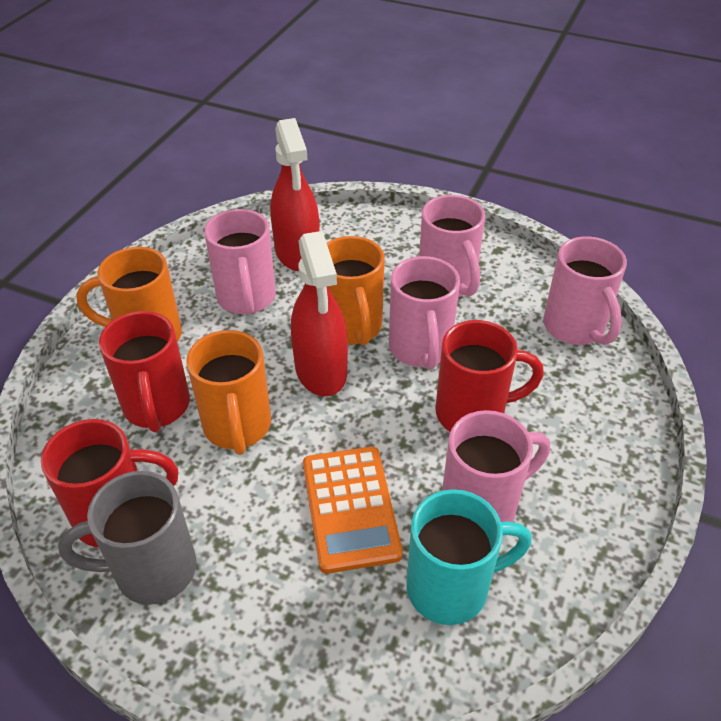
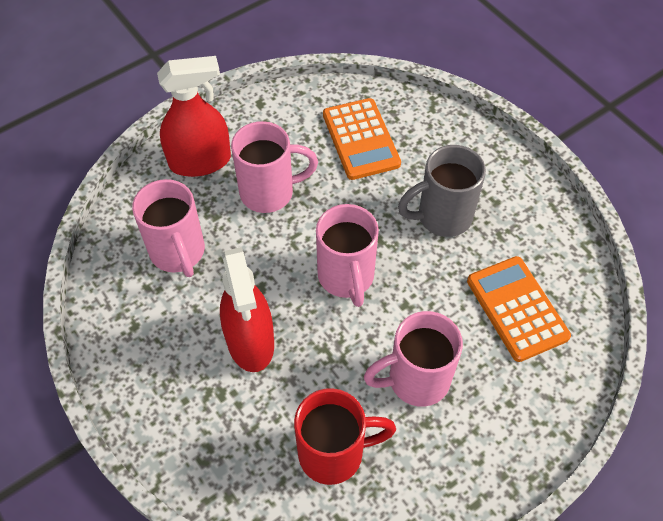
orange calculator: 1 -> 2
orange mug: 3 -> 0
pink mug: 5 -> 4
red mug: 3 -> 1
turquoise mug: 1 -> 0

